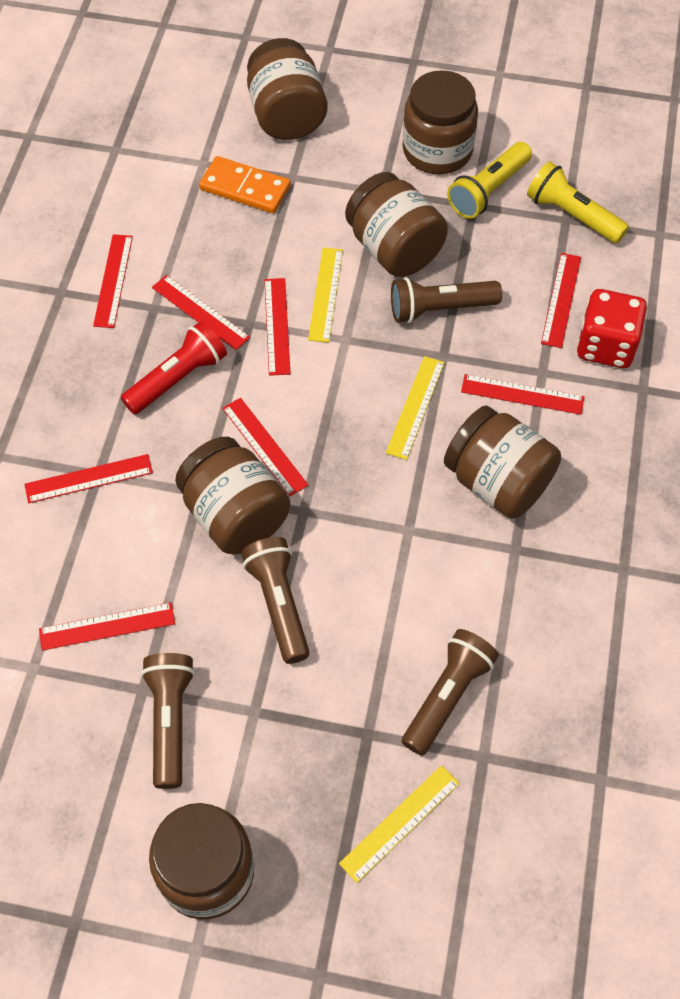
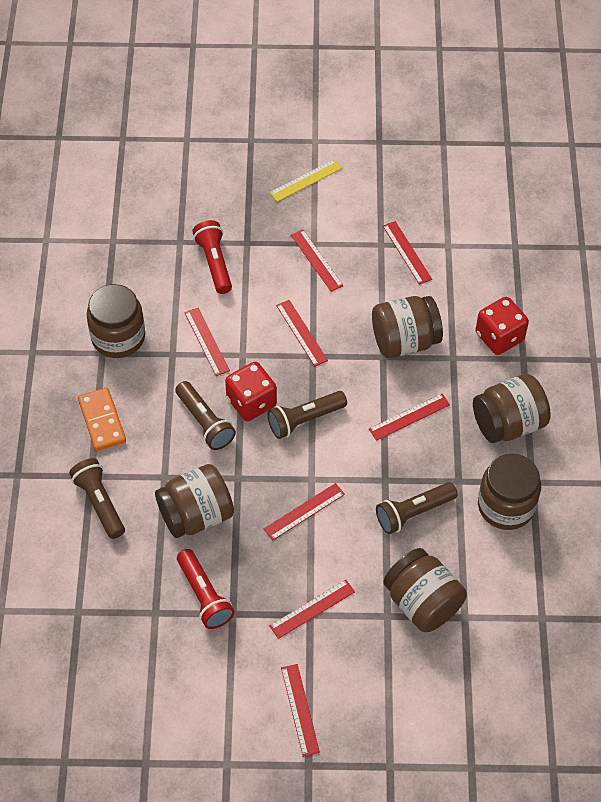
red dice: 1 -> 2
red flashlight: 1 -> 2
yellow flashlight: 2 -> 0
yellow ruler: 3 -> 1

